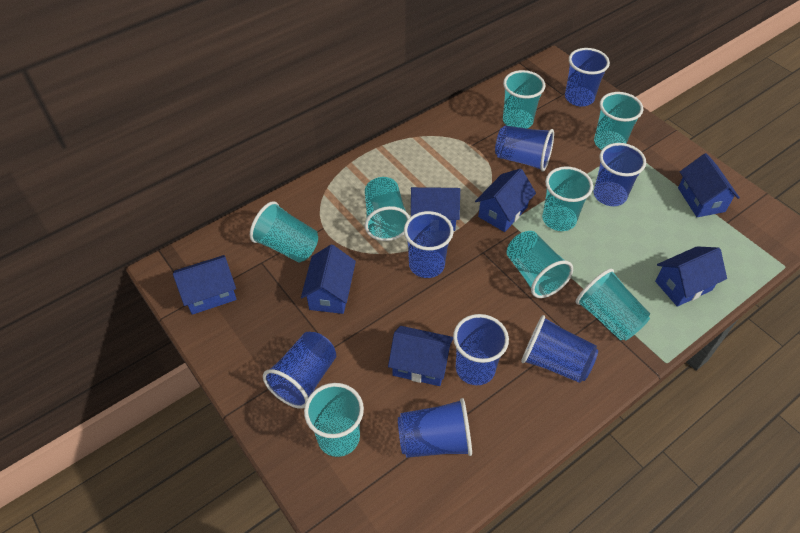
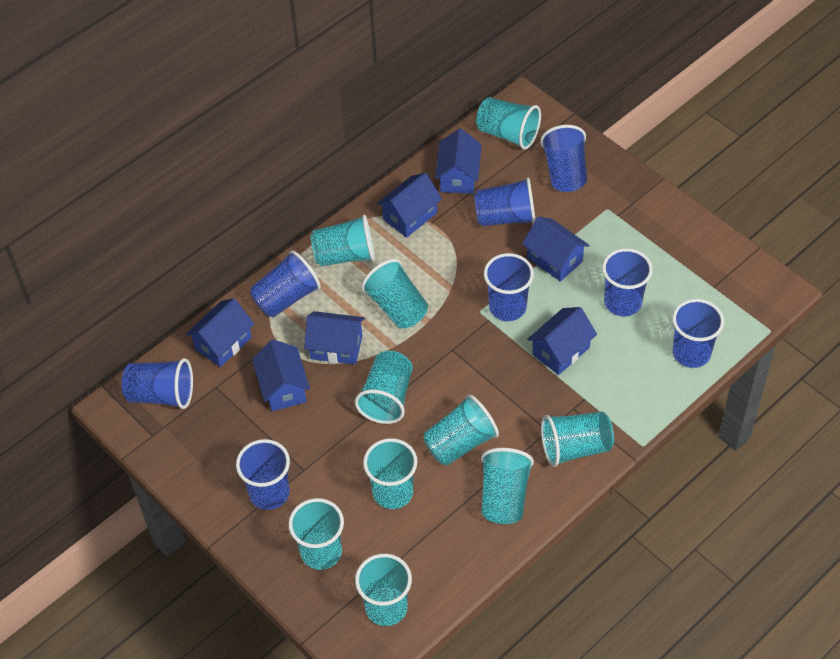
turquoise cup: 8 -> 10

